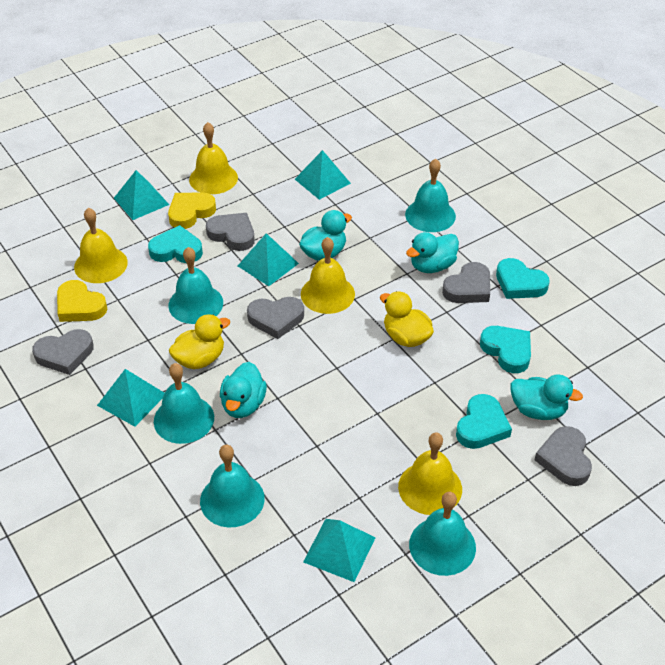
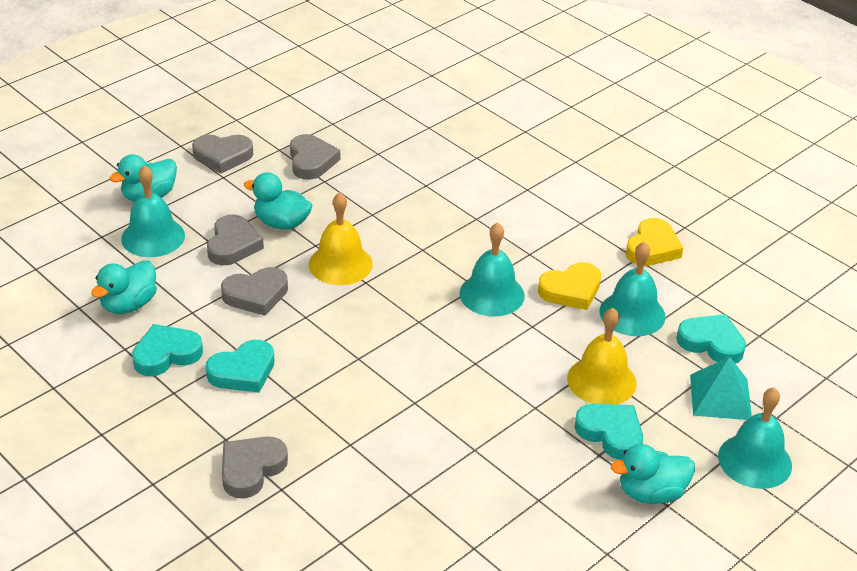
turquoise bell: 5 -> 4
turquoise pyramid: 5 -> 1
yellow bell: 4 -> 2
yellow duck: 2 -> 0

